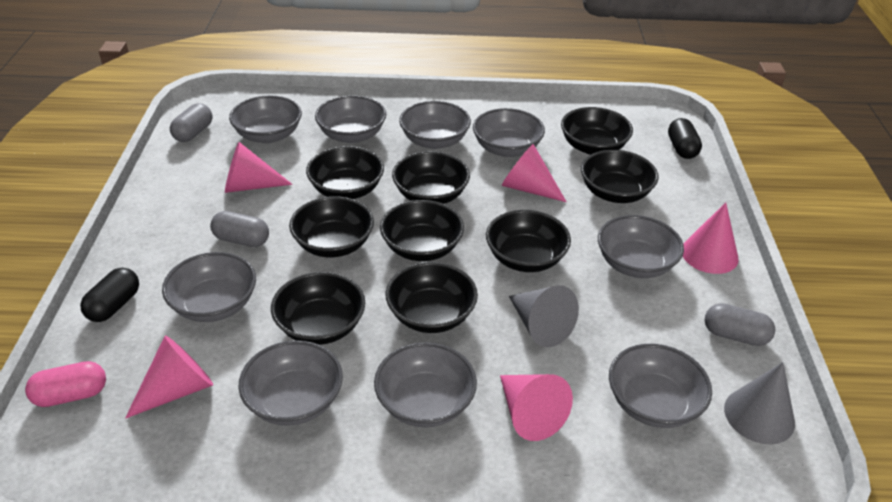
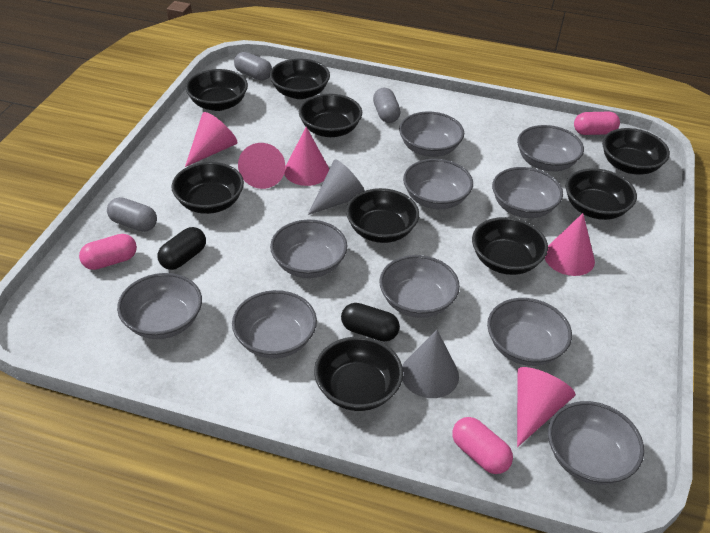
grey bowl: 9 -> 10
pink capsule: 1 -> 3

